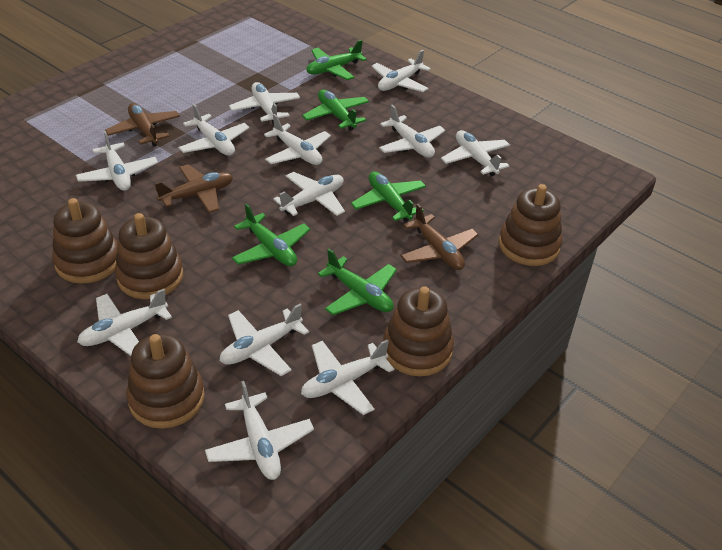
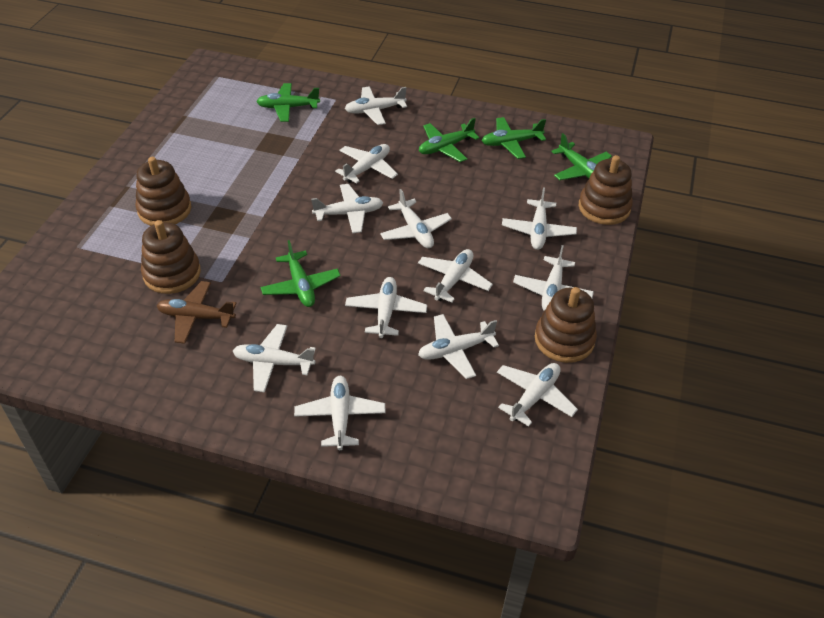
brown plane: 3 -> 1
brown stacking toy: 5 -> 4

